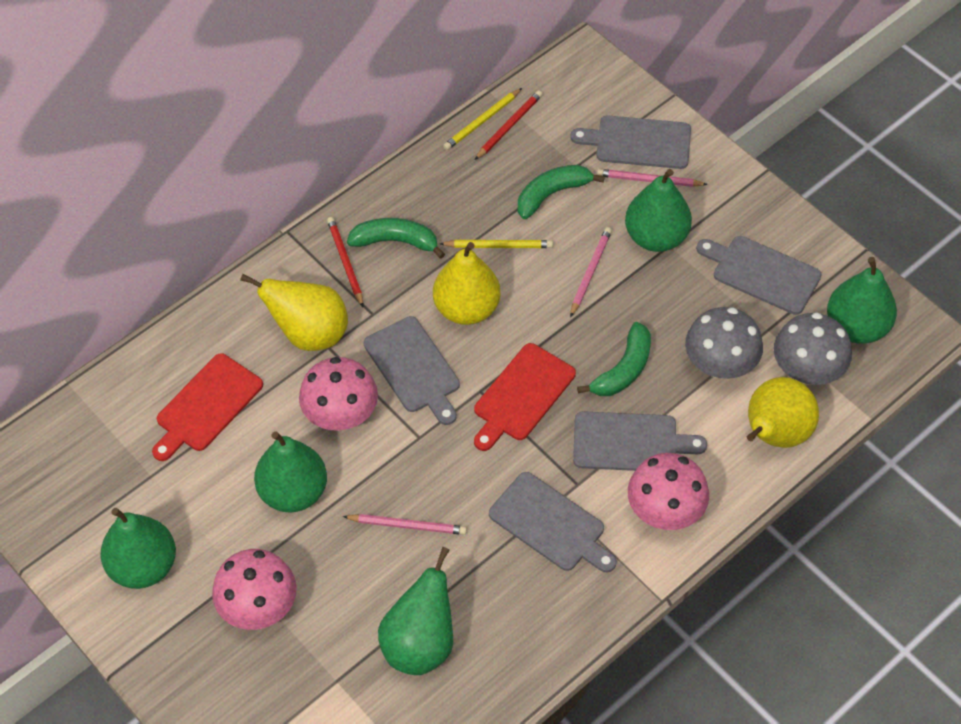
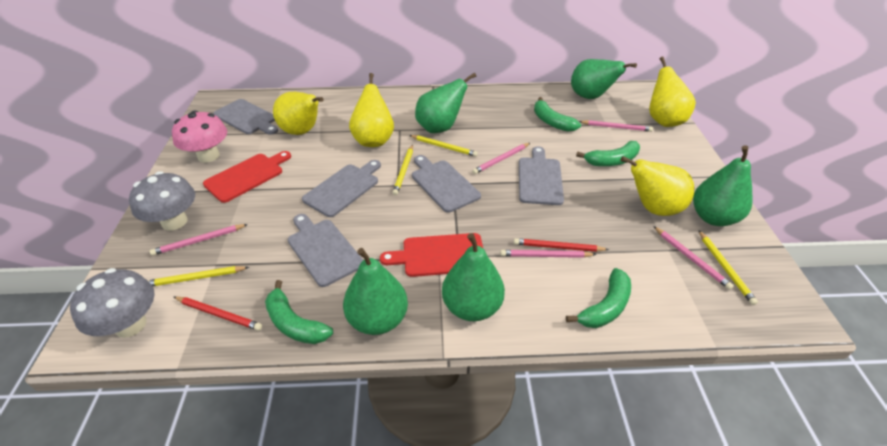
green banana: 3 -> 4
pink mushroom: 3 -> 1
pink pencil: 3 -> 5
yellow pear: 3 -> 4
yellow pencil: 2 -> 4

